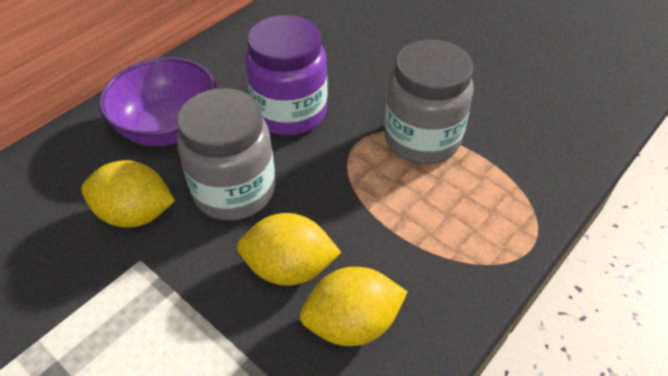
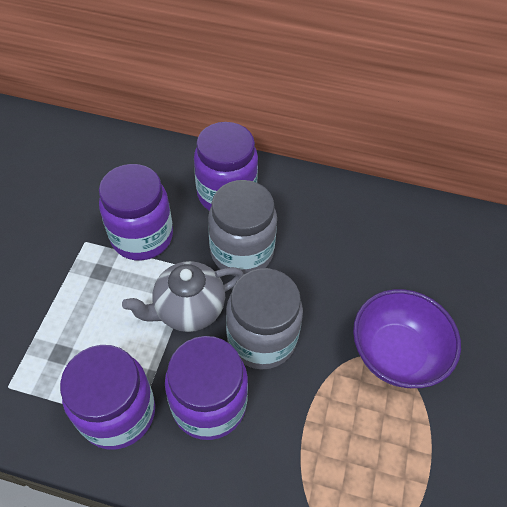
grey teapot: 0 -> 1
purple jar: 1 -> 4
yellow lemon: 3 -> 0

